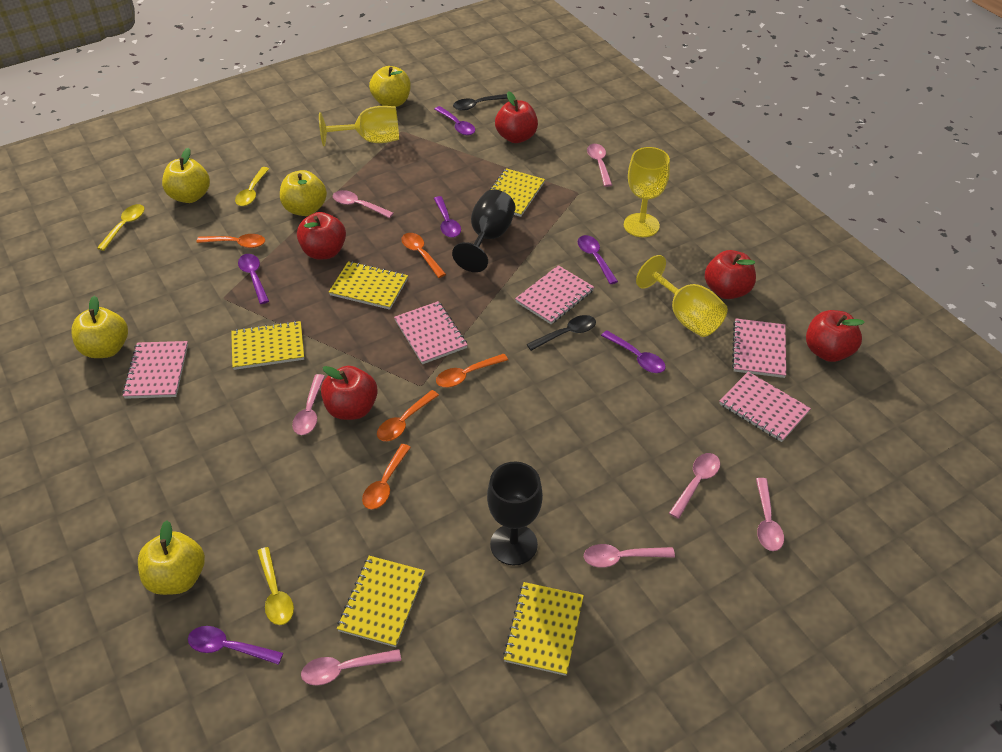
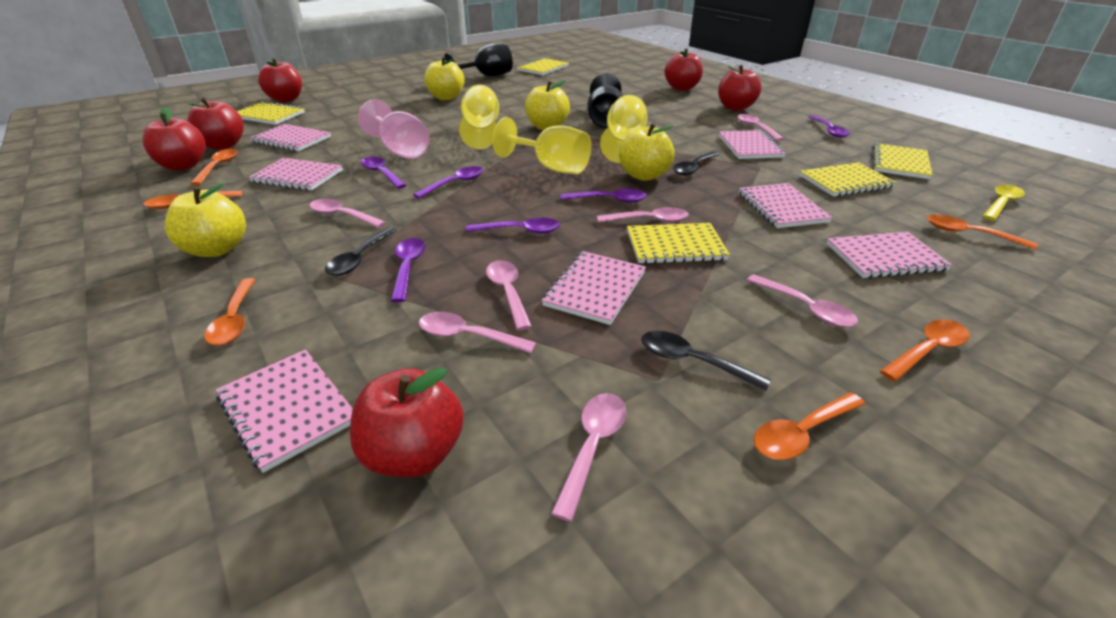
black spoon: 2 -> 3
orange spoon: 5 -> 6
pink goblet: 0 -> 1
pink notebook: 5 -> 7
red apple: 5 -> 6
yellow apple: 5 -> 4
yellow spoon: 3 -> 1

